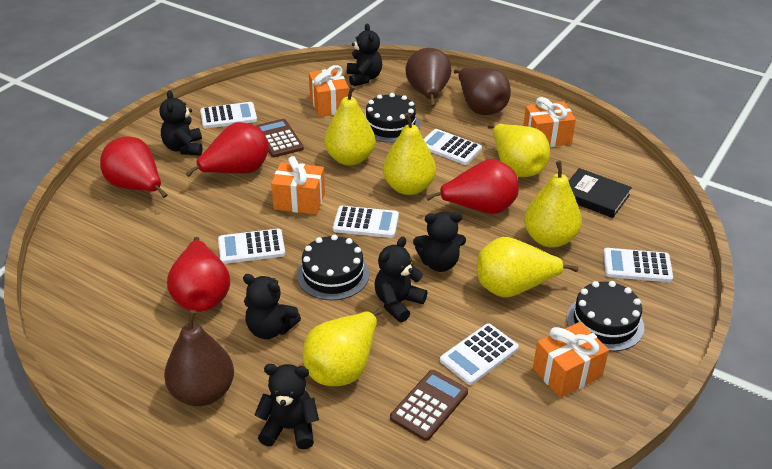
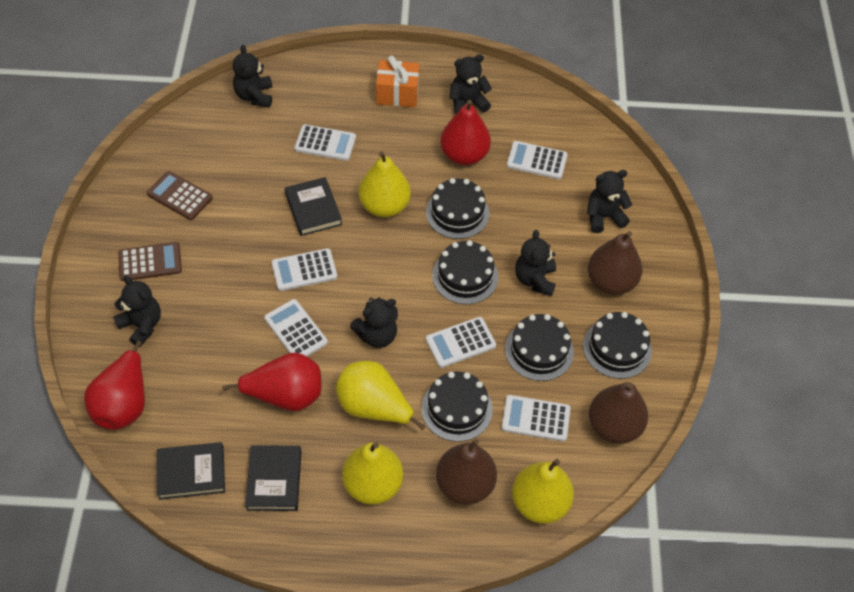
black book: 1 -> 3
black cake: 3 -> 5
orange gift: 4 -> 1
red pear: 4 -> 3
yellow pear: 6 -> 4

